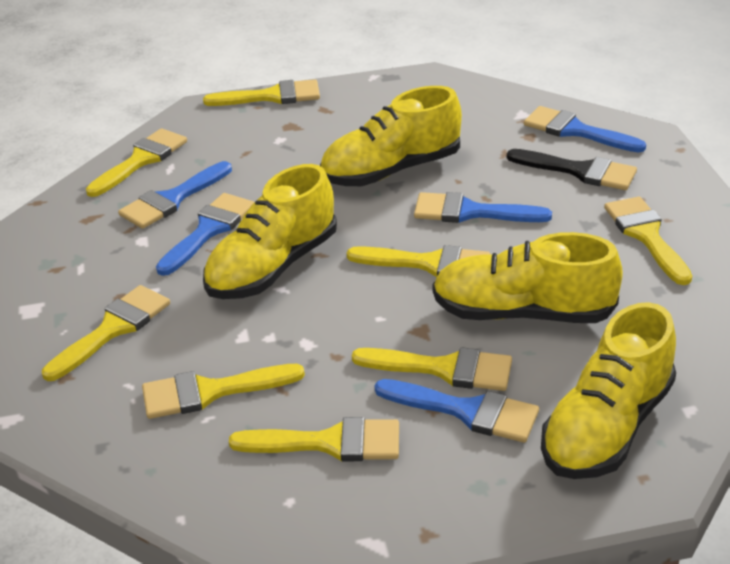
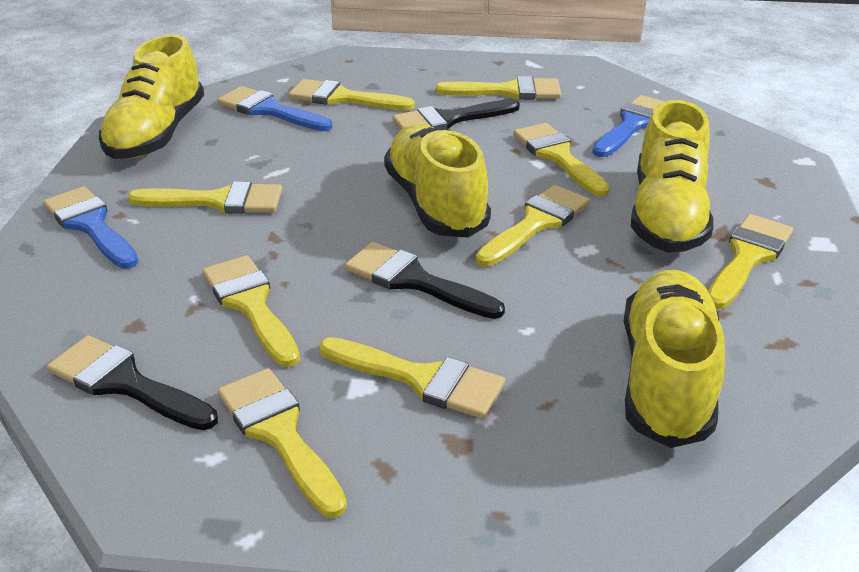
black brush: 1 -> 3
blue brush: 5 -> 3
yellow brush: 8 -> 9

